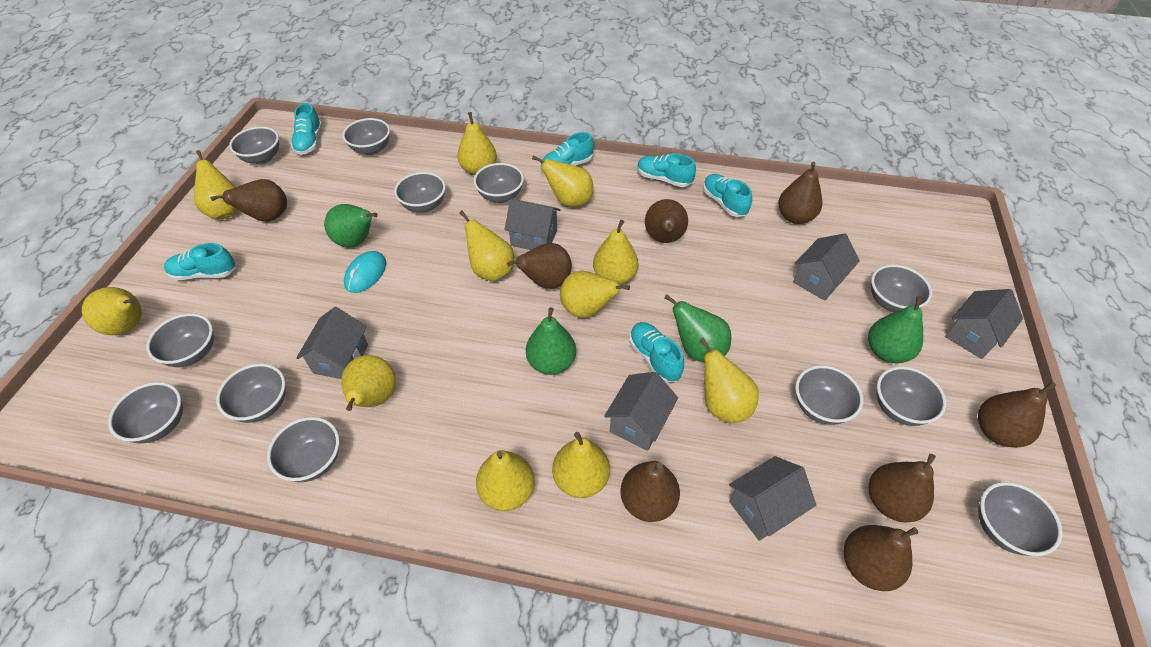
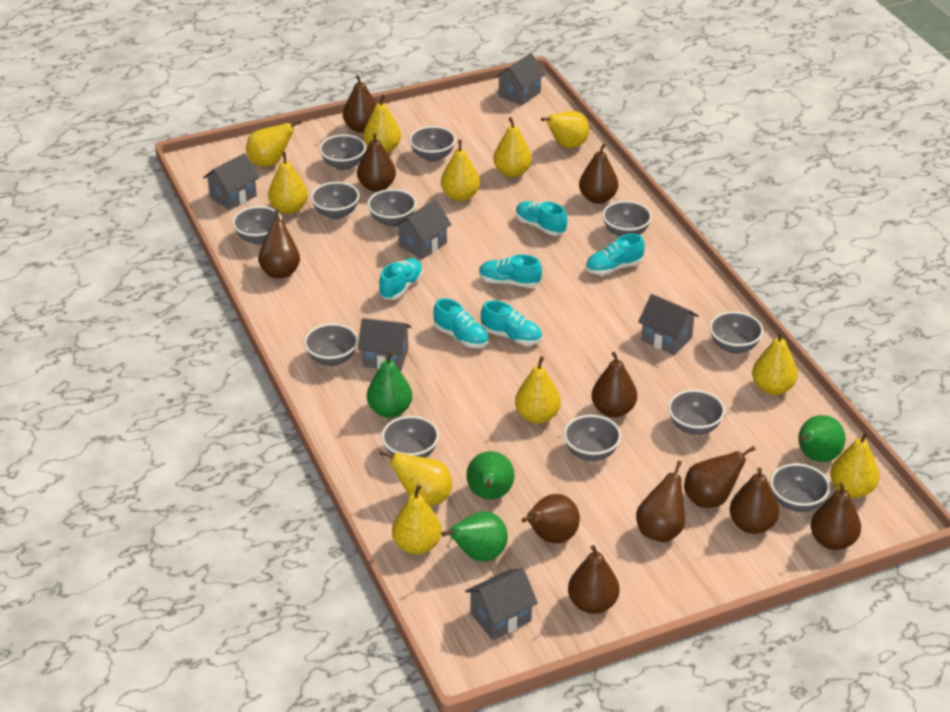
brown pear: 8 -> 11
turquoise mouse: 1 -> 0

